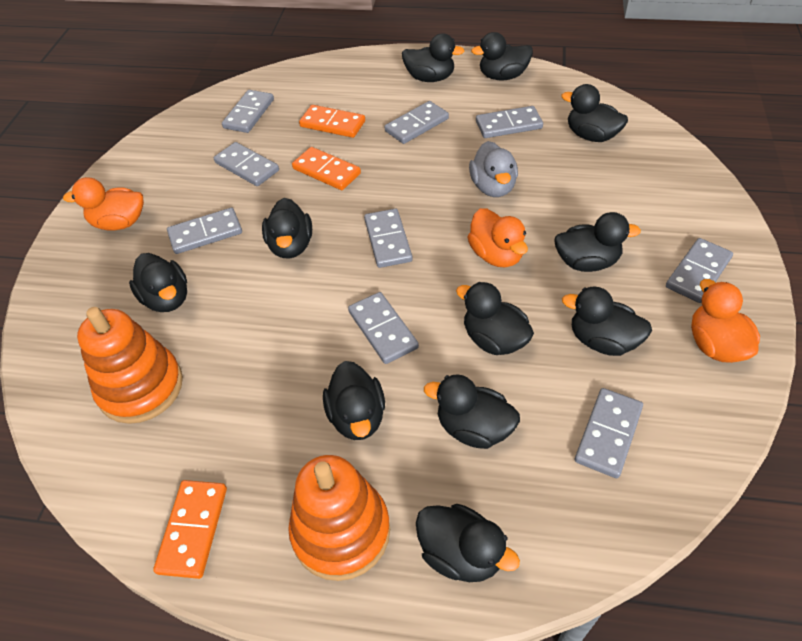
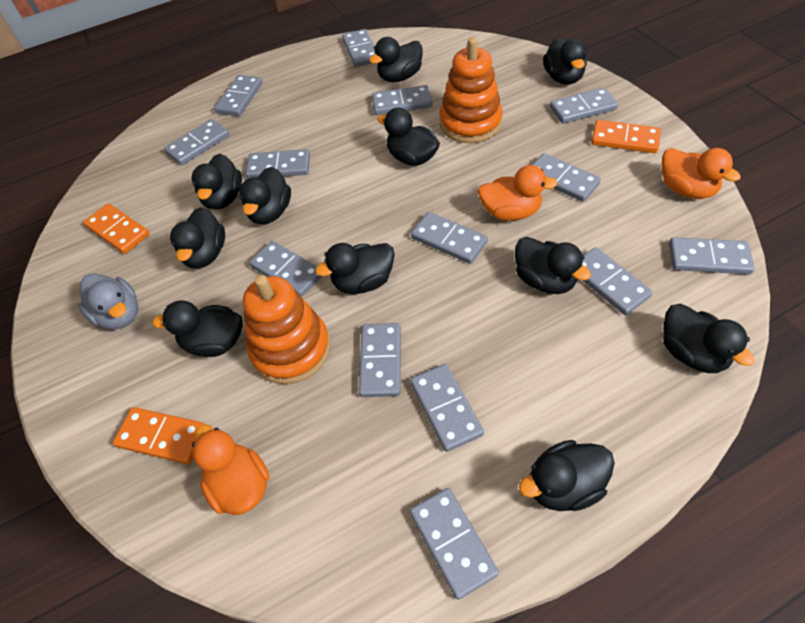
grey domino: 9 -> 14

